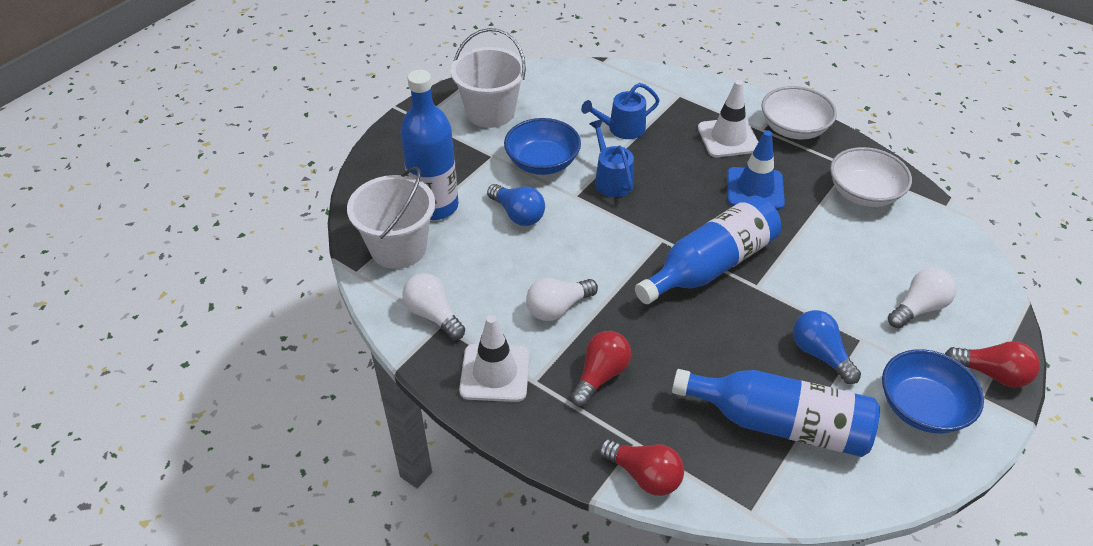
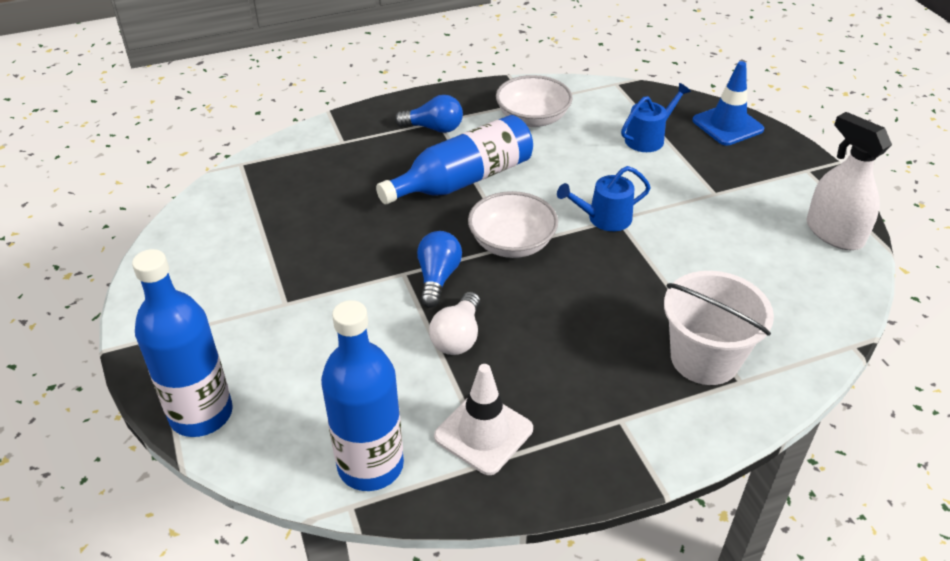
blue bowl: 2 -> 0
red light bulb: 3 -> 0
white bucket: 2 -> 1
white light bulb: 3 -> 1
white spray bottle: 0 -> 1
white traffic cone: 2 -> 1

